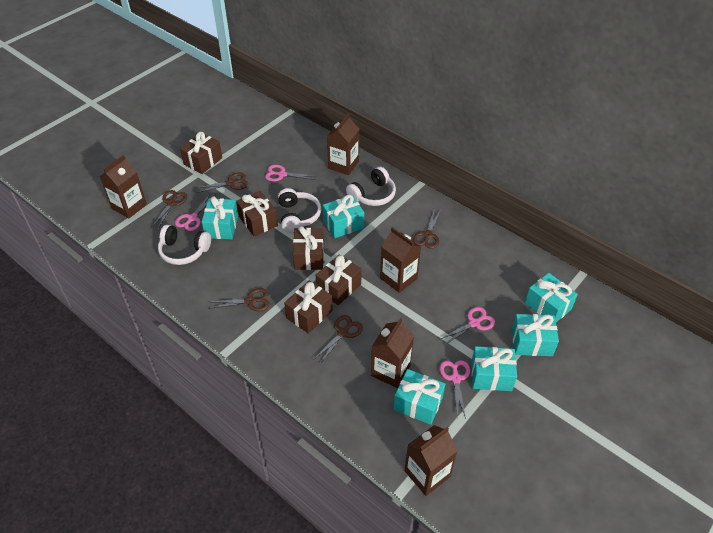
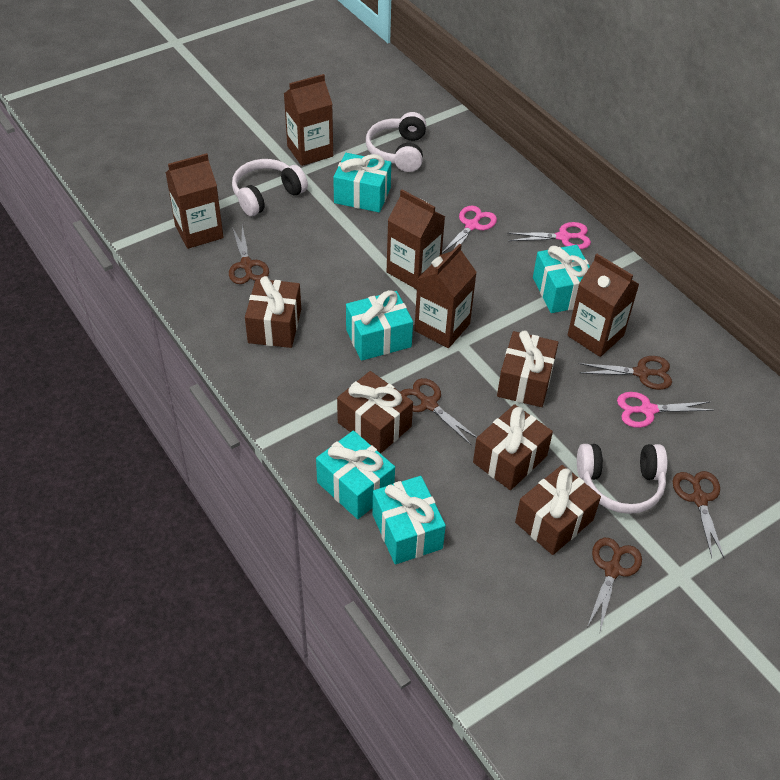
pink scissors: 4 -> 3
turquoise gift: 6 -> 5

